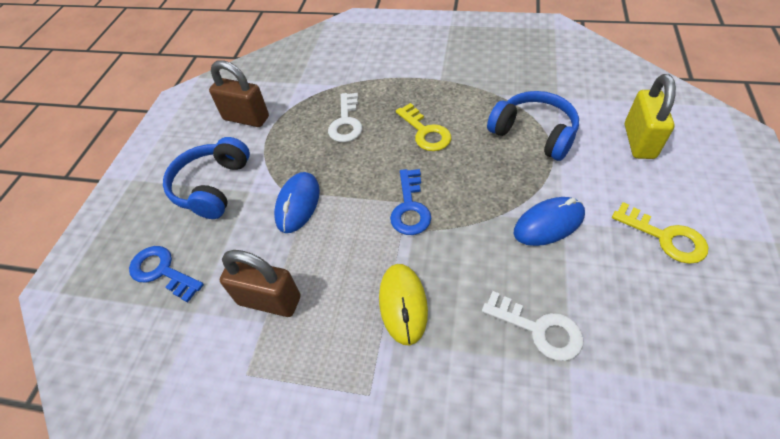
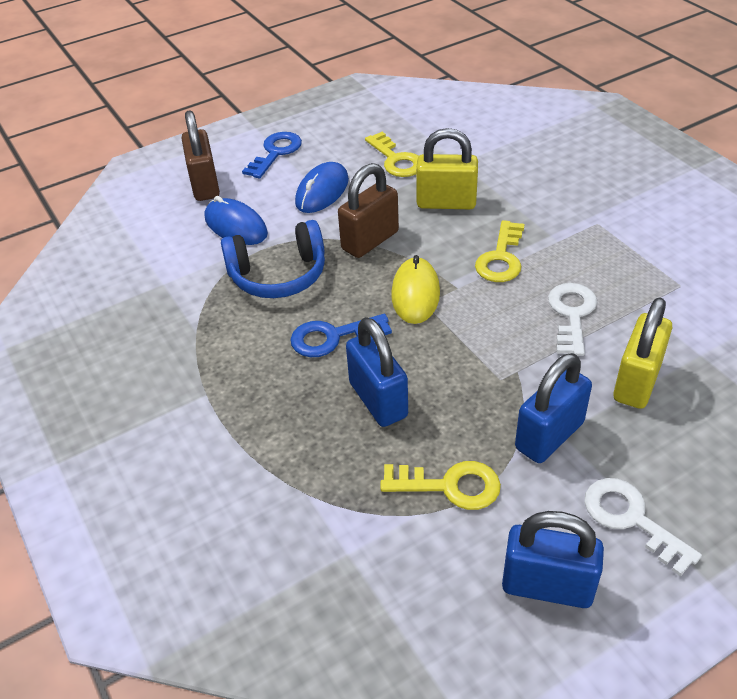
blue headphones: 2 -> 1
blue padlock: 0 -> 3
yellow key: 2 -> 3
yellow padlock: 1 -> 2

